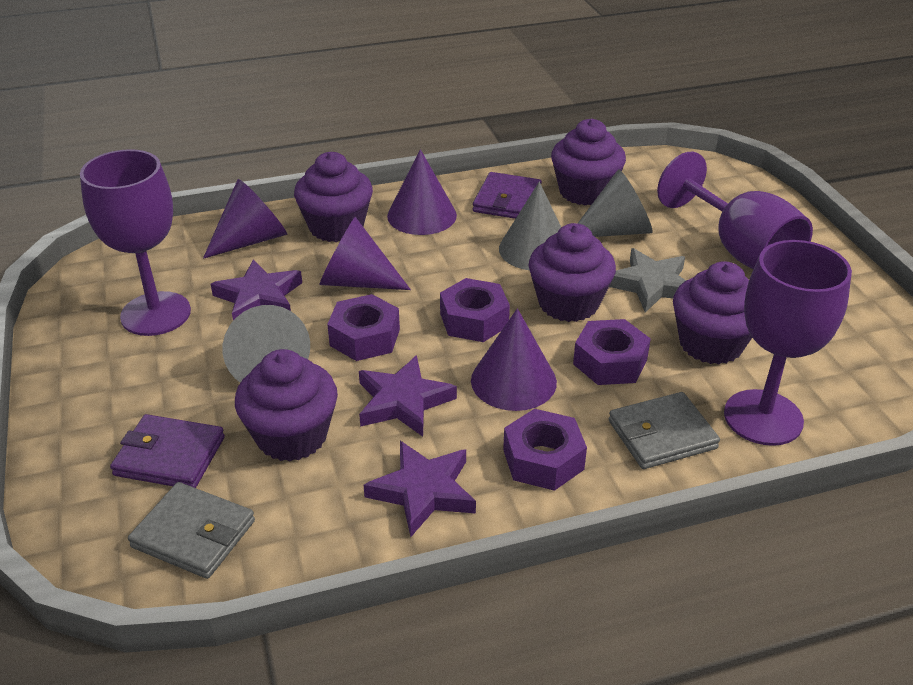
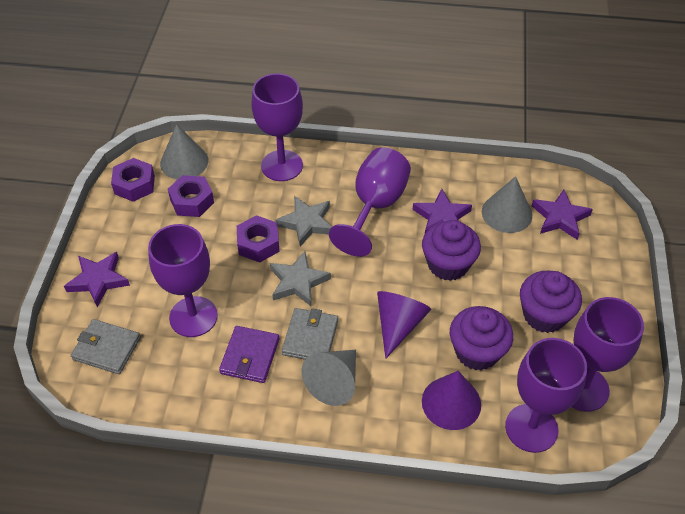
grey star: 1 -> 2
purple cone: 4 -> 2
purple cupcake: 5 -> 3
purple goblet: 3 -> 5
purple nut: 4 -> 3
purple wallet: 2 -> 1

